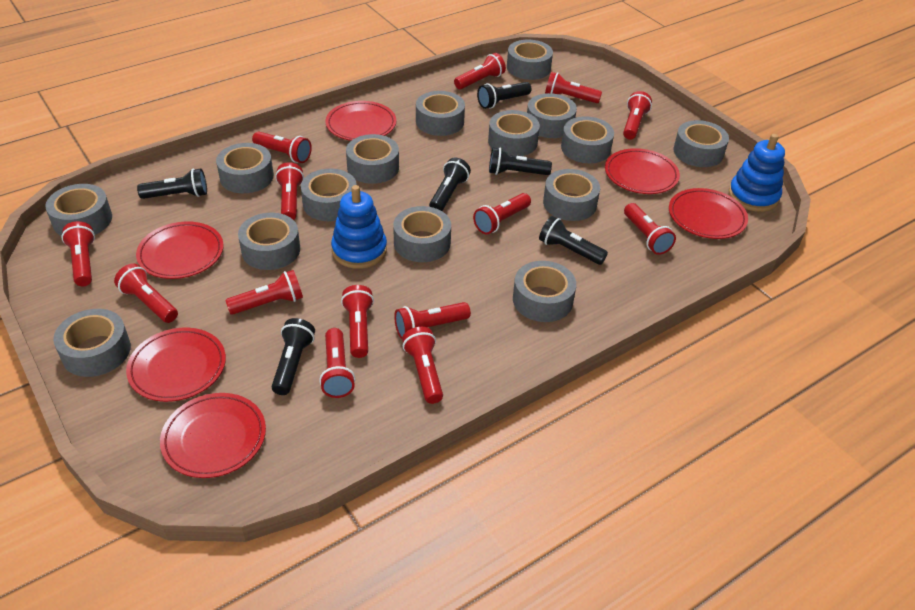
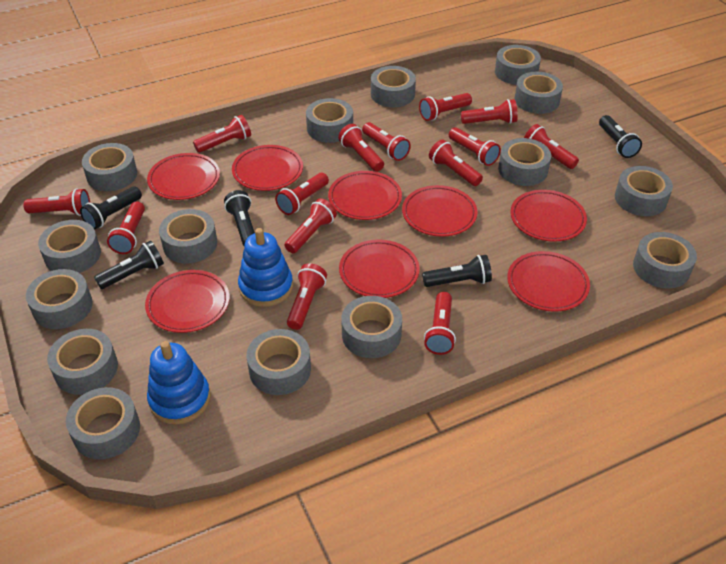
black flashlight: 6 -> 5
red plate: 6 -> 8

